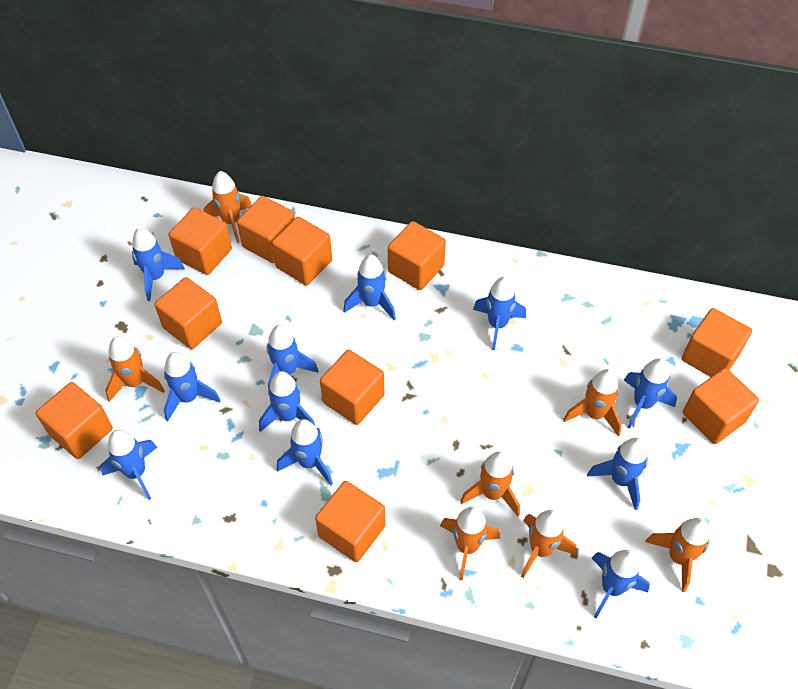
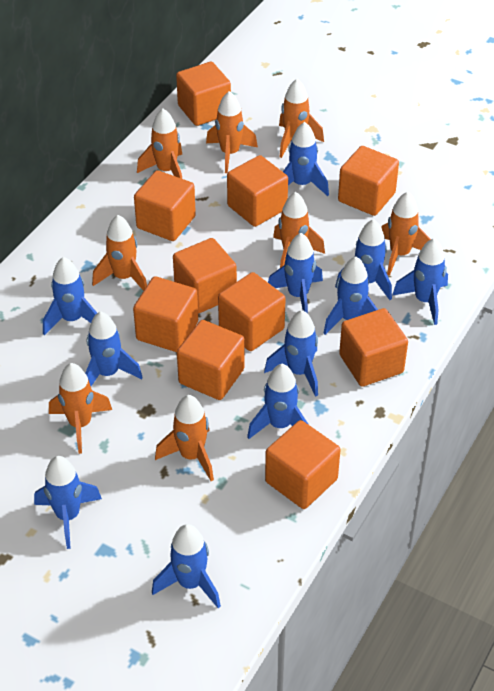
orange rocket: 7 -> 8

